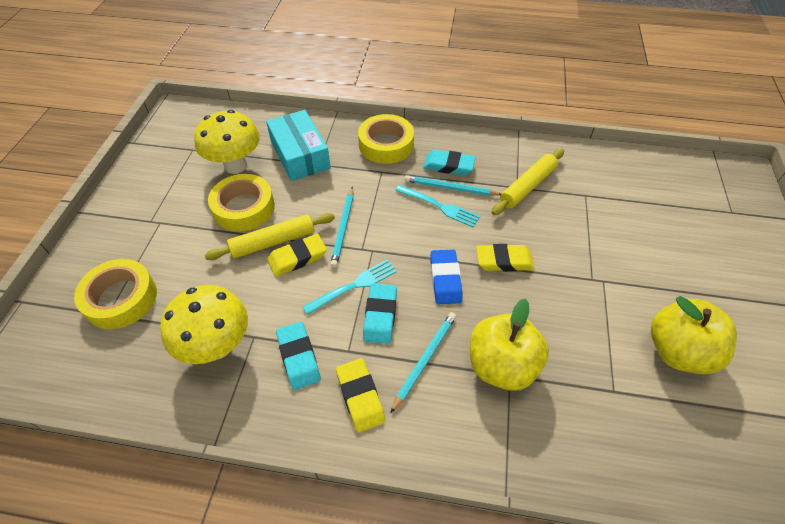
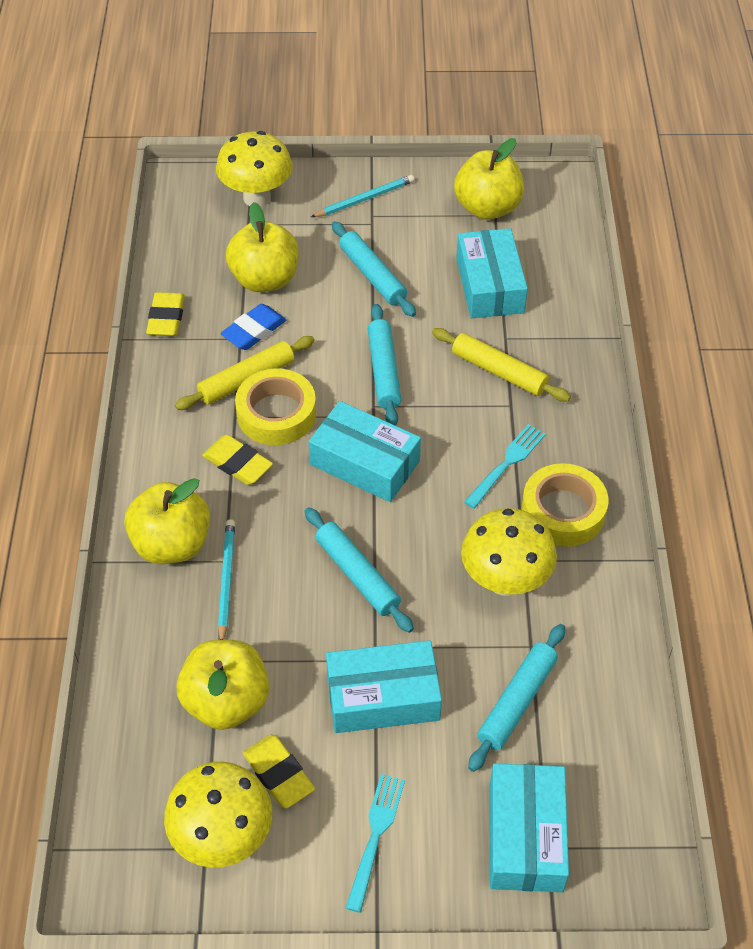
turquoise box: 1 -> 4
turquoise eraser: 3 -> 0
turquoise pencil: 3 -> 2
turquoise rolling pin: 0 -> 4
yellow apple: 2 -> 4
yellow mushroom: 2 -> 3
yellow tape: 3 -> 2

